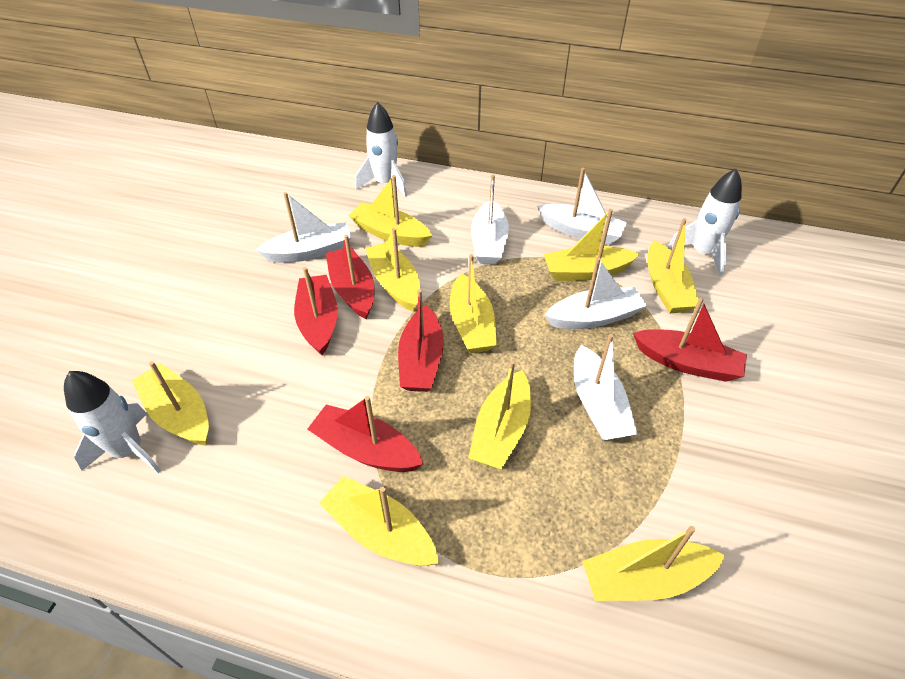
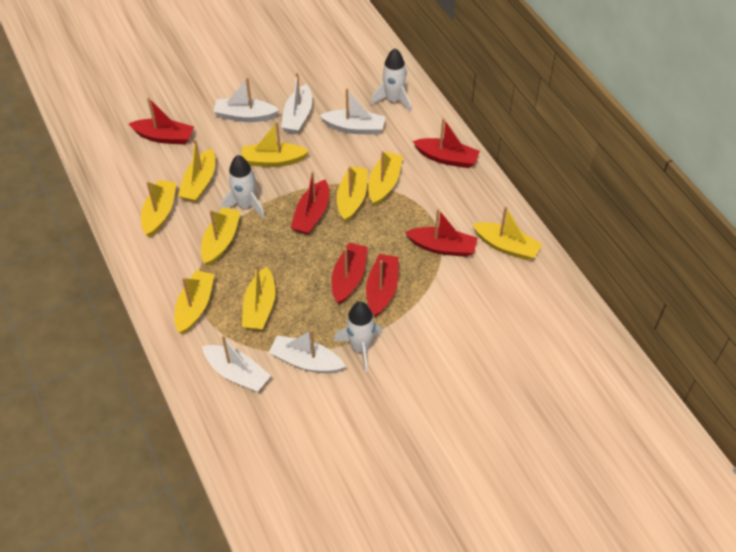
red boat: 5 -> 6

